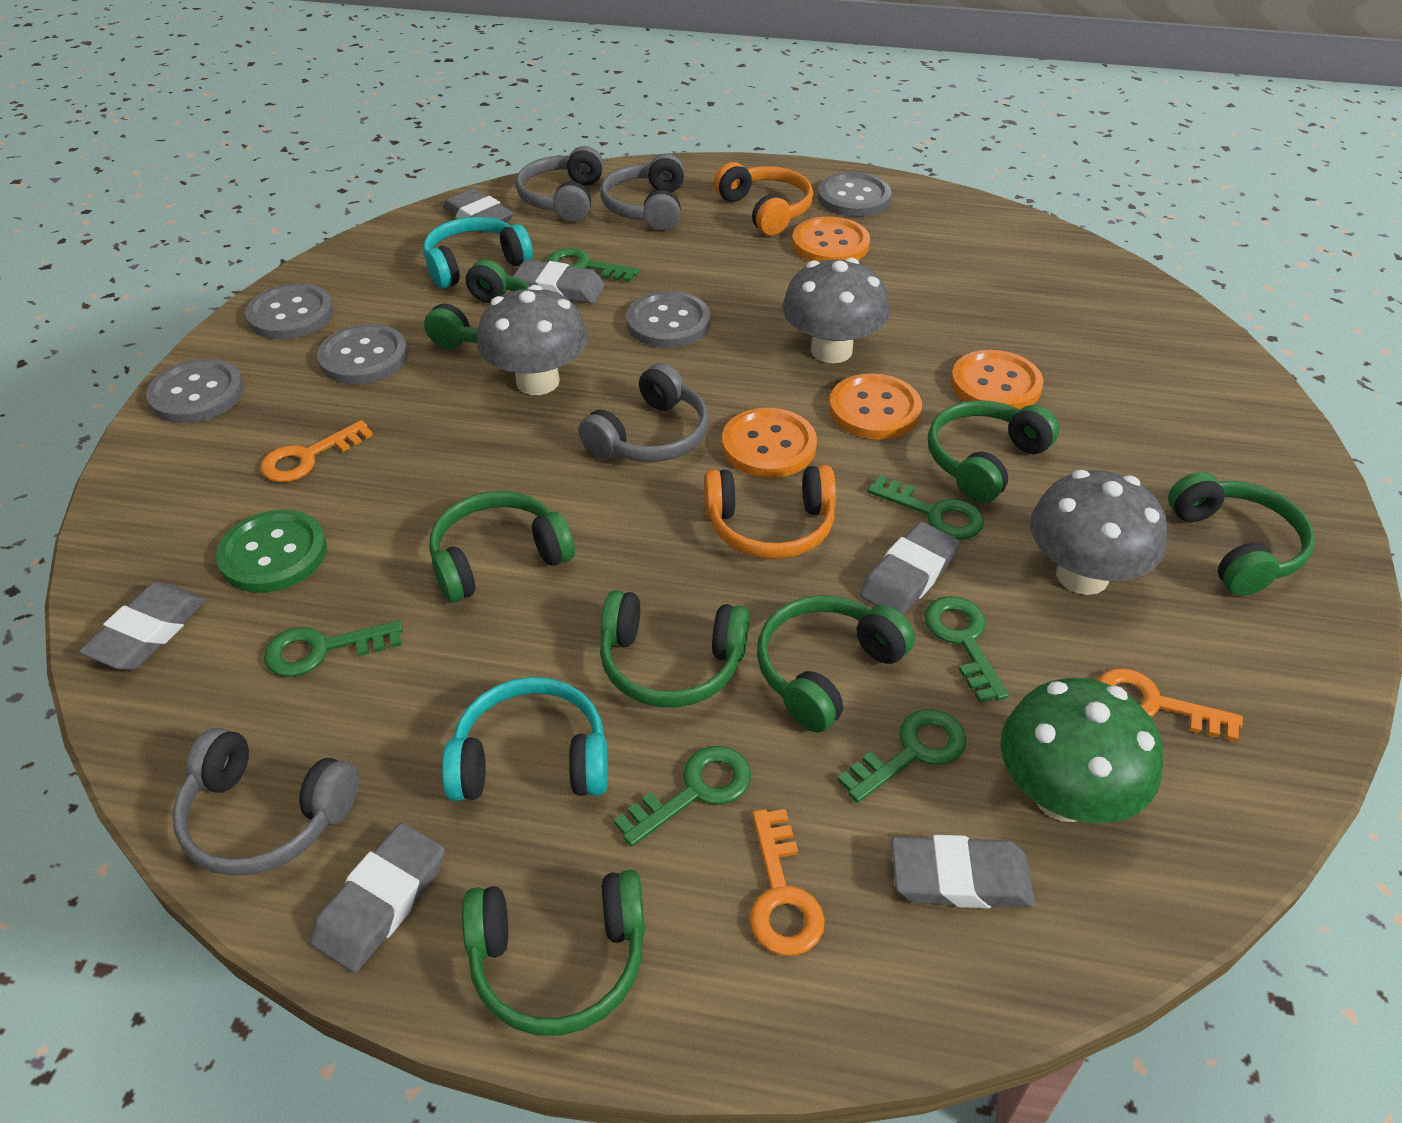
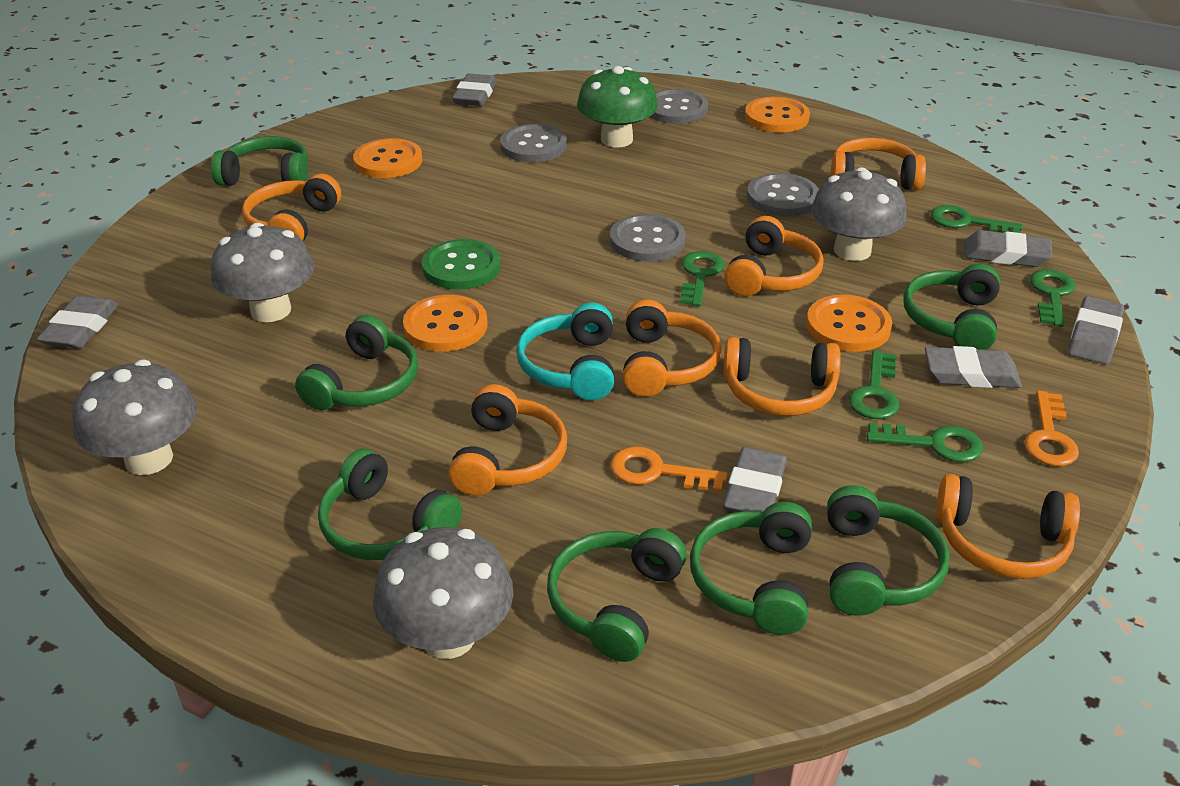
green key: 6 -> 5
grey button: 5 -> 4
grey headphones: 4 -> 0
grey mushroom: 3 -> 4
orange headphones: 2 -> 7
orange key: 3 -> 2
turquoise headphones: 2 -> 1

